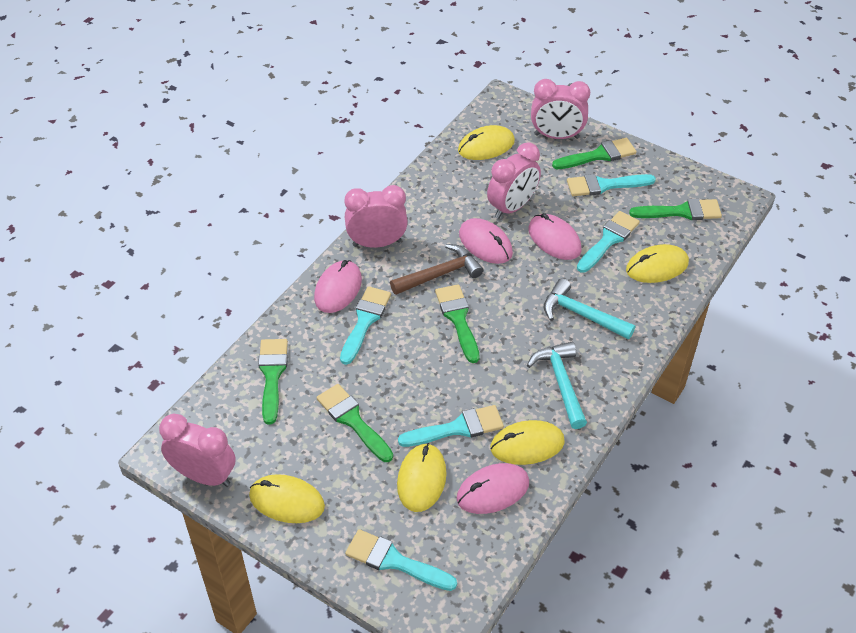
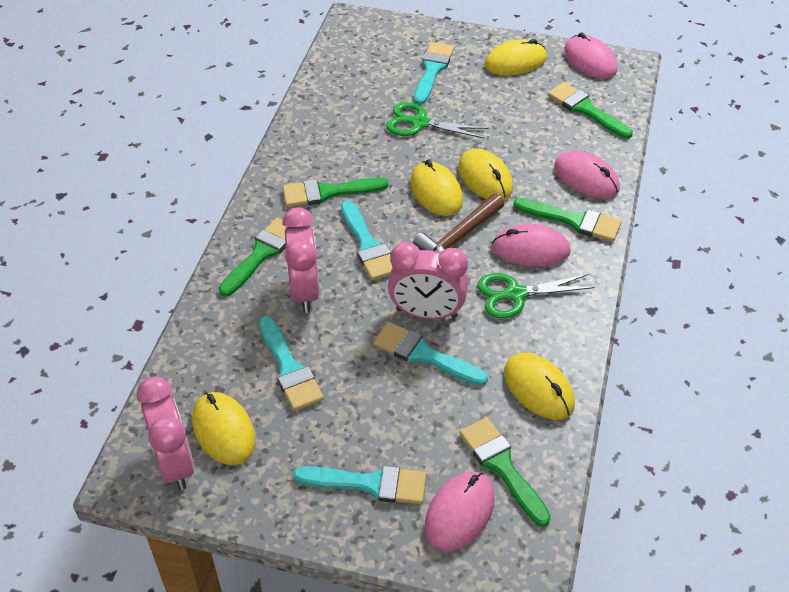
green scissors: 0 -> 2
pink clock: 4 -> 3
turquoise hammer: 2 -> 0

